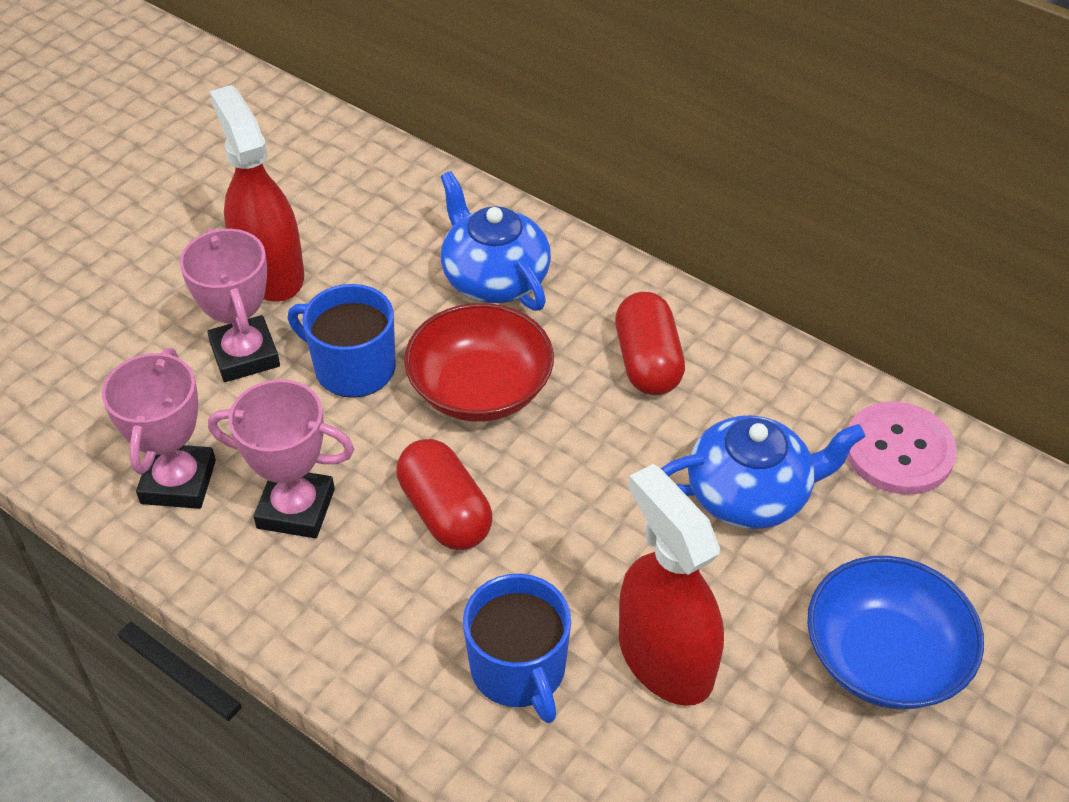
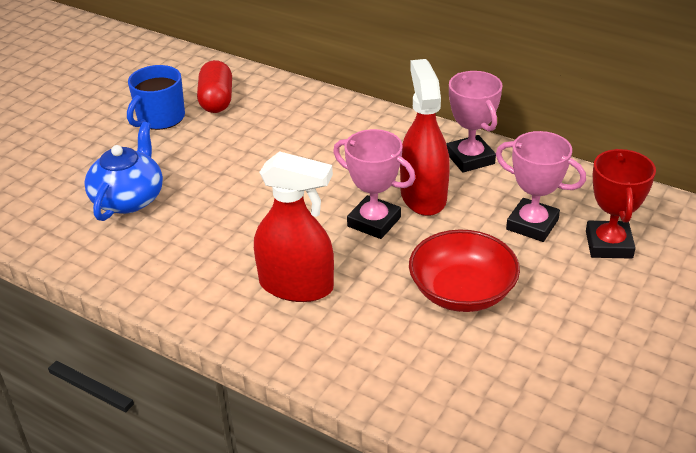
blue bowl: 1 -> 0
blue mug: 2 -> 1
blue teapot: 2 -> 1
pink button: 1 -> 0
red capsule: 2 -> 1
red trophy: 0 -> 1

